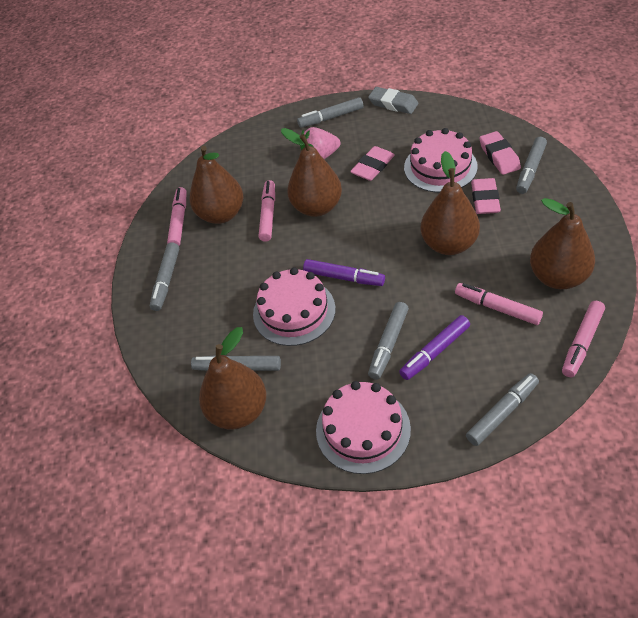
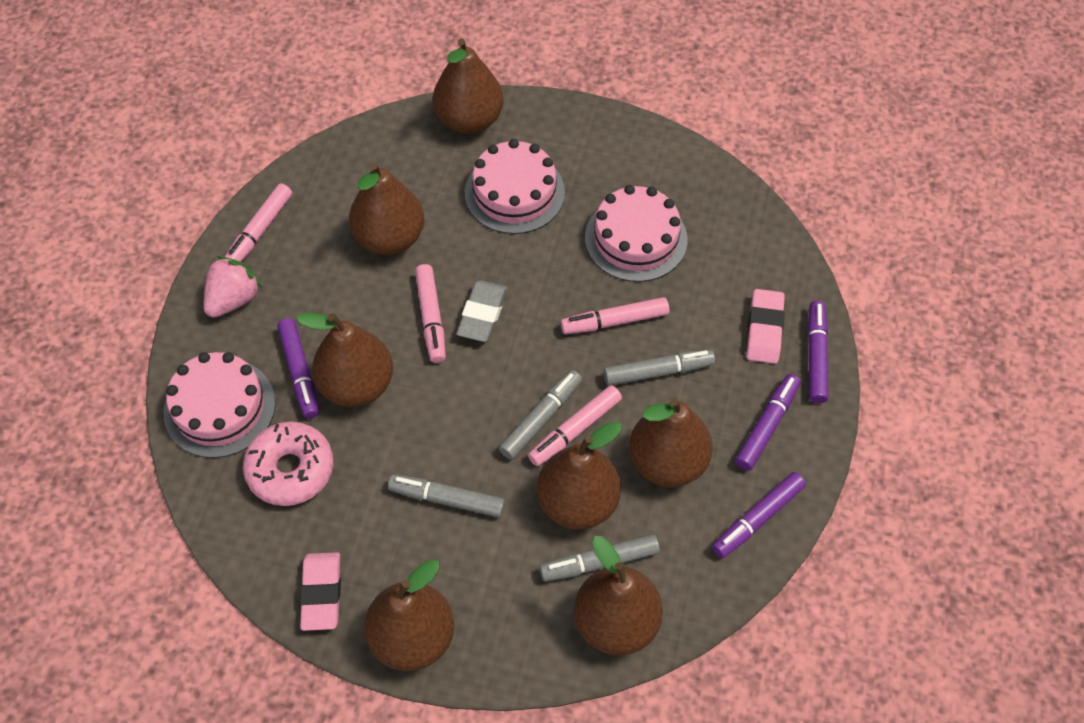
brown pear: 5 -> 7
grey marker: 6 -> 4
pink donut: 0 -> 1
pink eraser: 3 -> 2
purple marker: 2 -> 4

